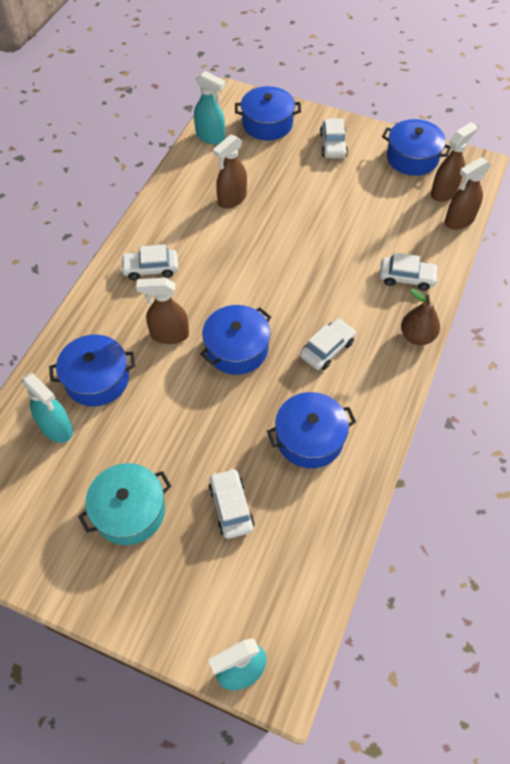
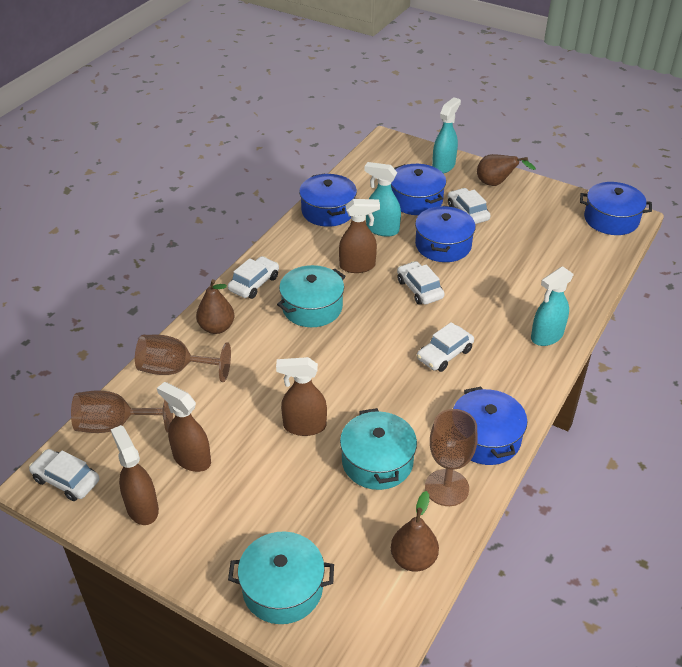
brown goblet: 0 -> 3
brown pear: 1 -> 3
turquoise pot: 1 -> 3

